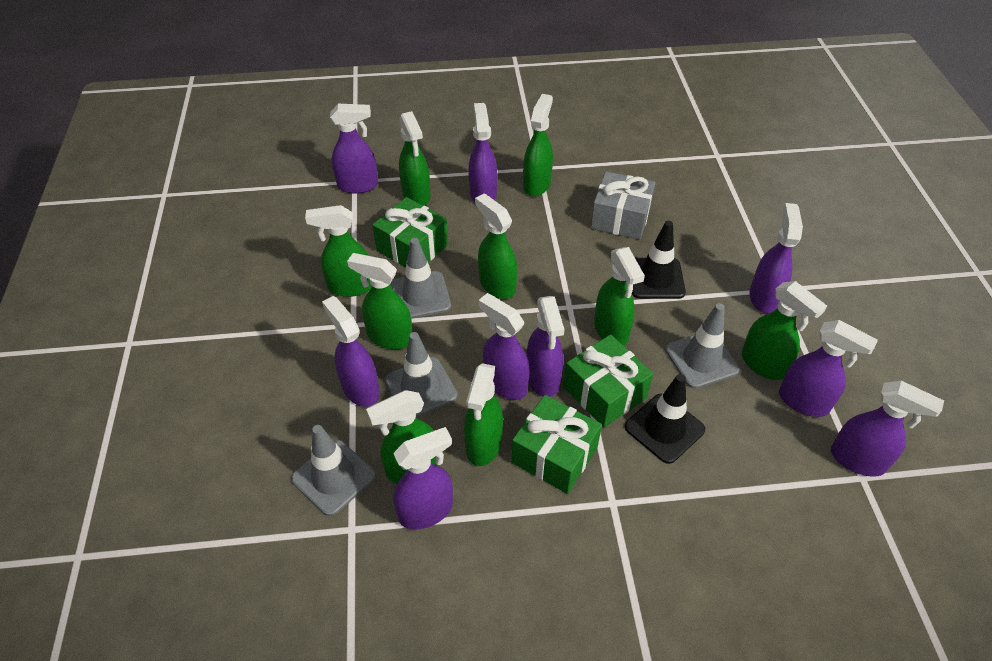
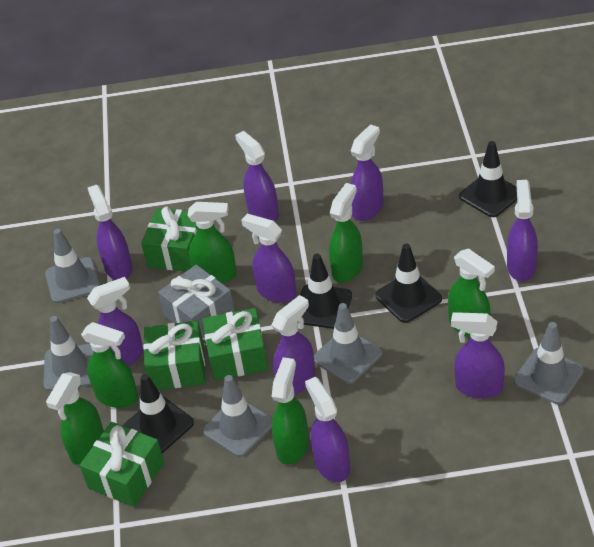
black traffic cone: 2 -> 4
green gift: 3 -> 4
green spray bottle: 9 -> 6
grey traffic cone: 4 -> 5

